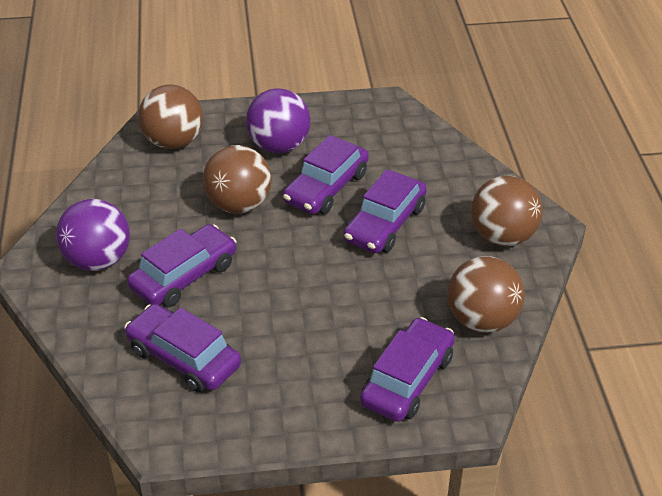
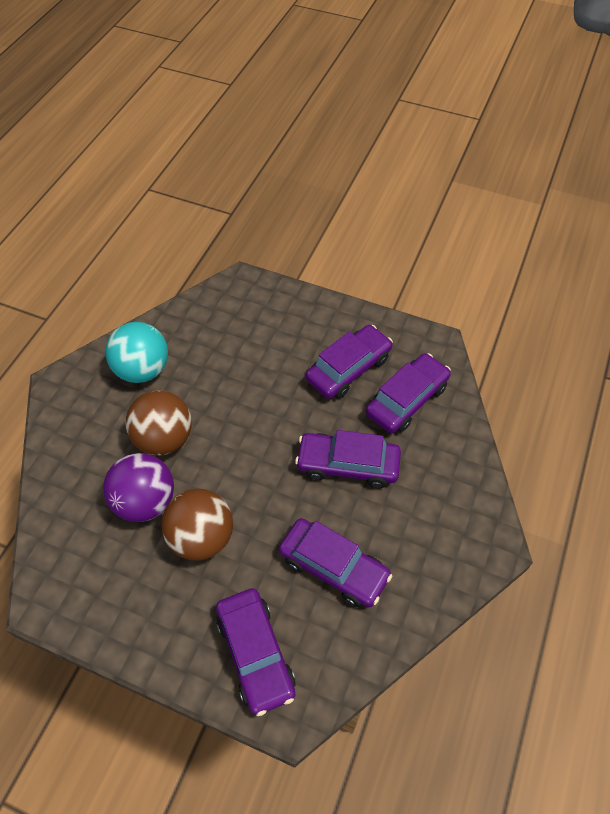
brown ball: 4 -> 2
purple ball: 2 -> 1
turquoise ball: 0 -> 1

